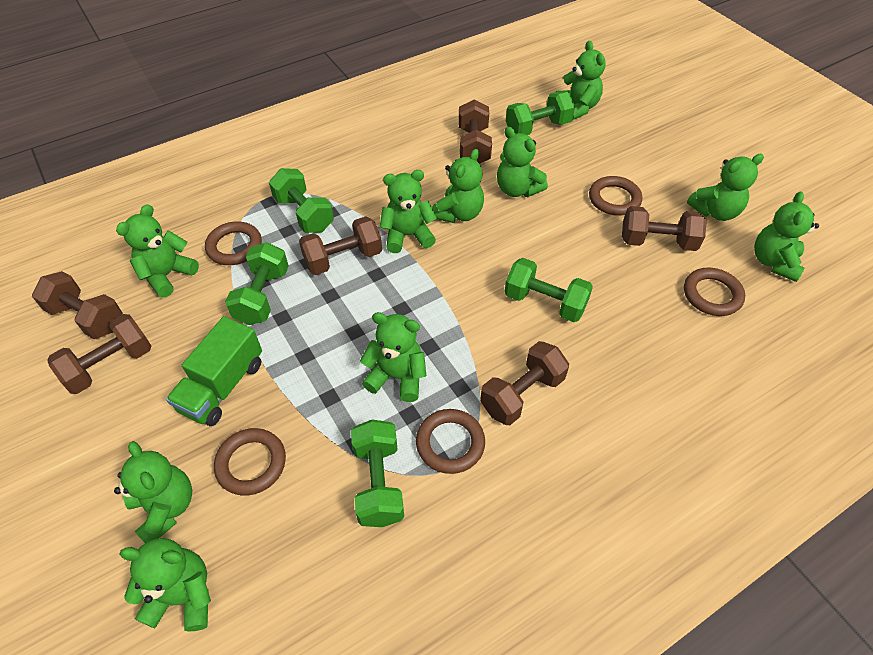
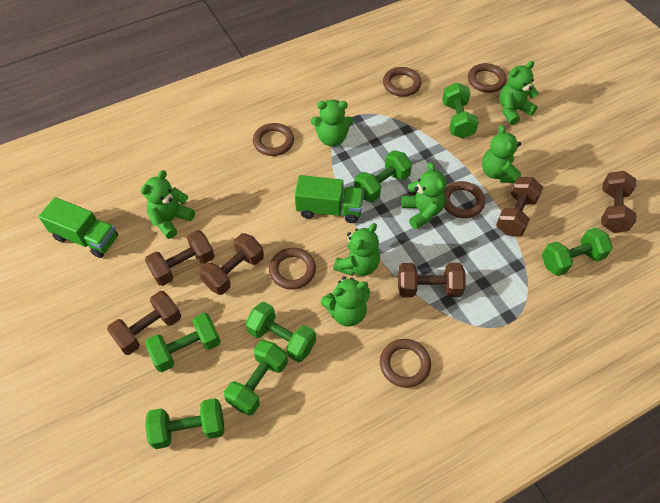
brown ring: 5 -> 6
green dumbbell: 5 -> 7
green teddy bear: 10 -> 7
green truck: 1 -> 2

